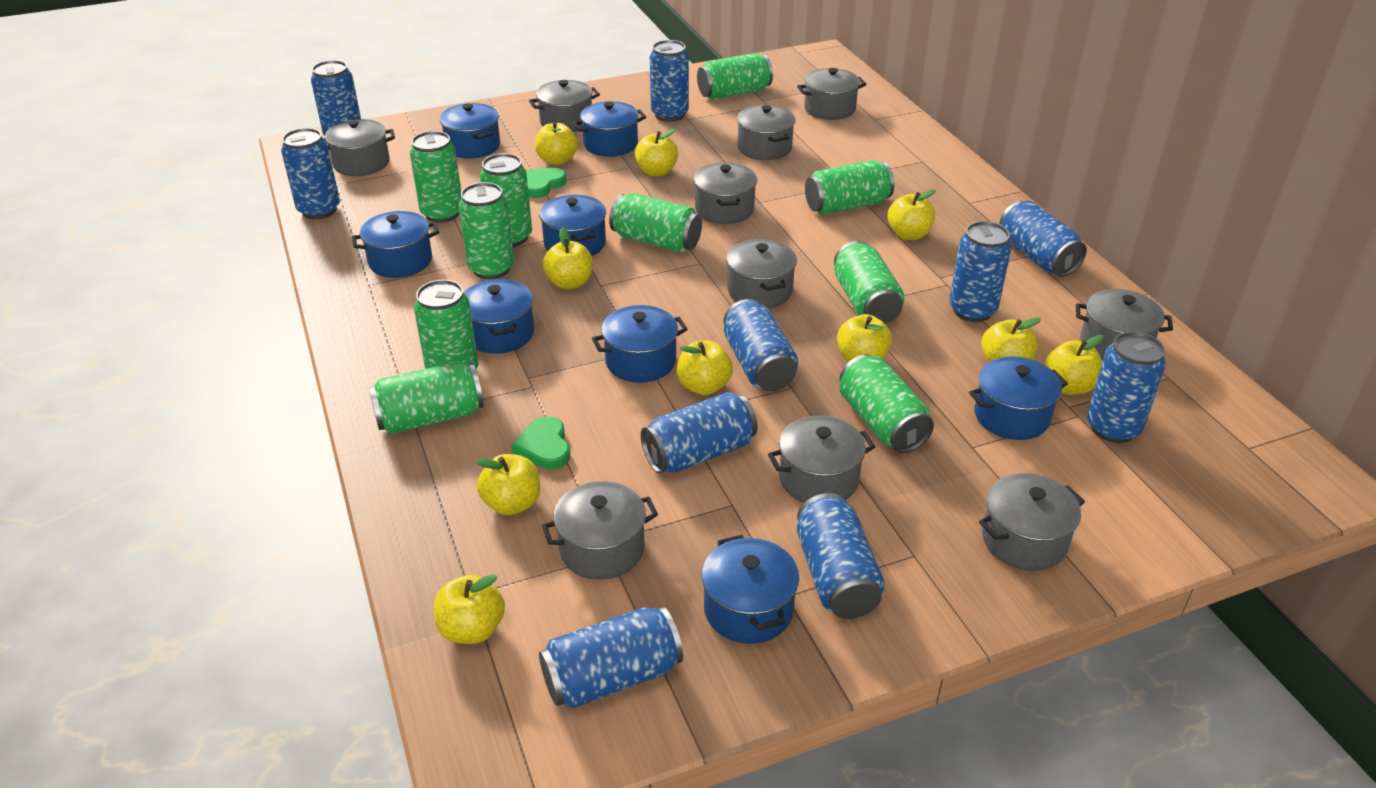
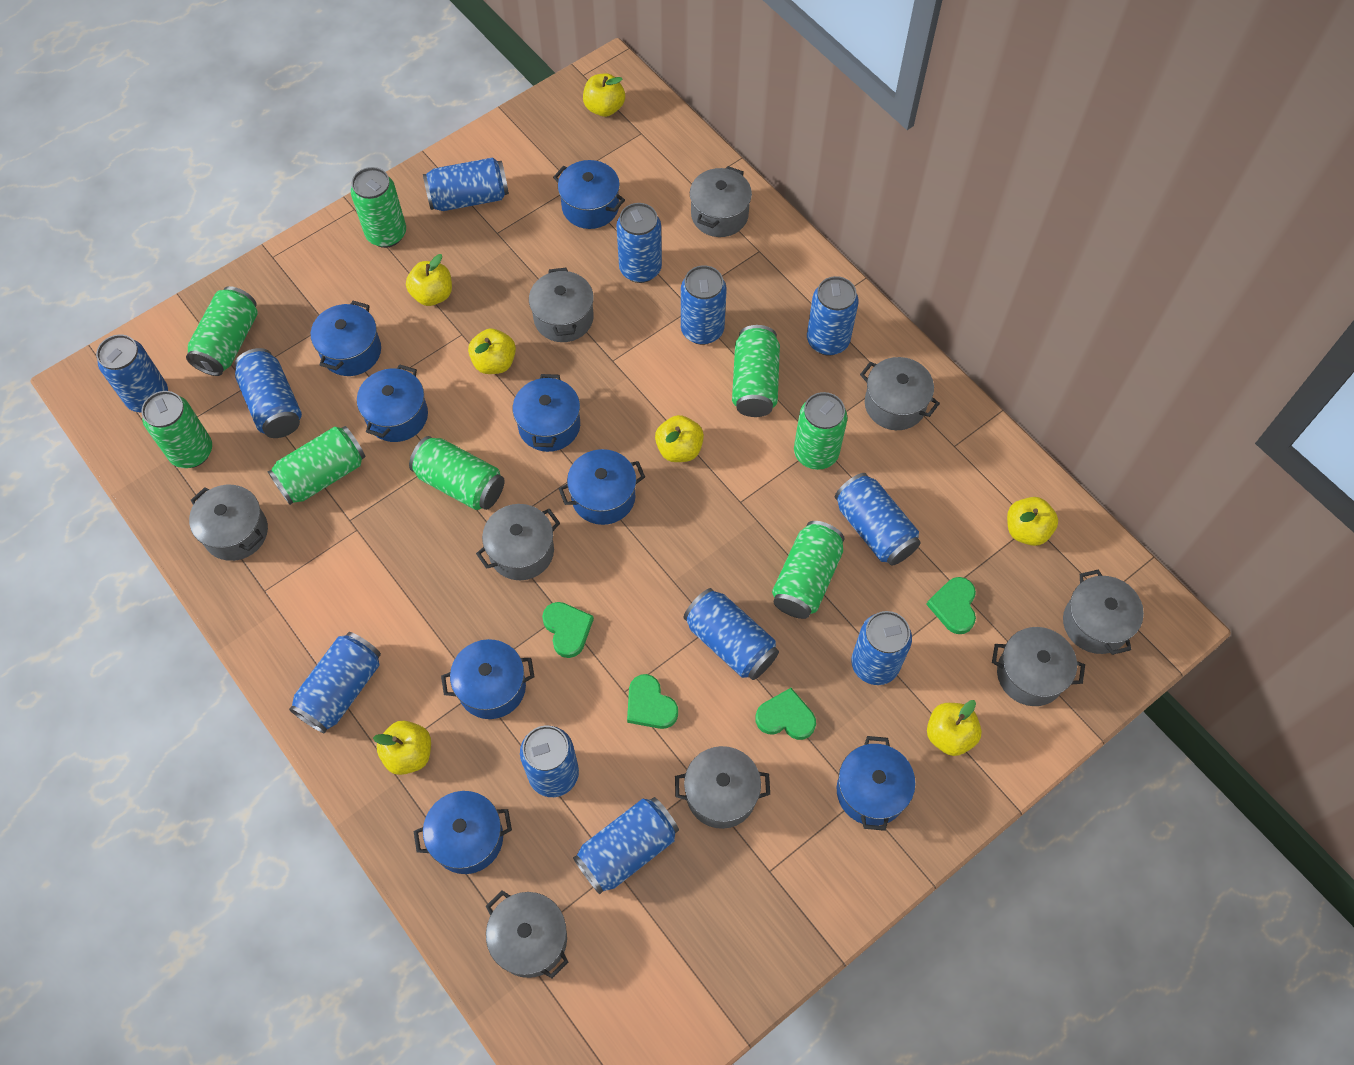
blue can: 10 -> 12
green can: 10 -> 8
green heart: 2 -> 4
grey pot: 10 -> 9
yellow apple: 10 -> 7

